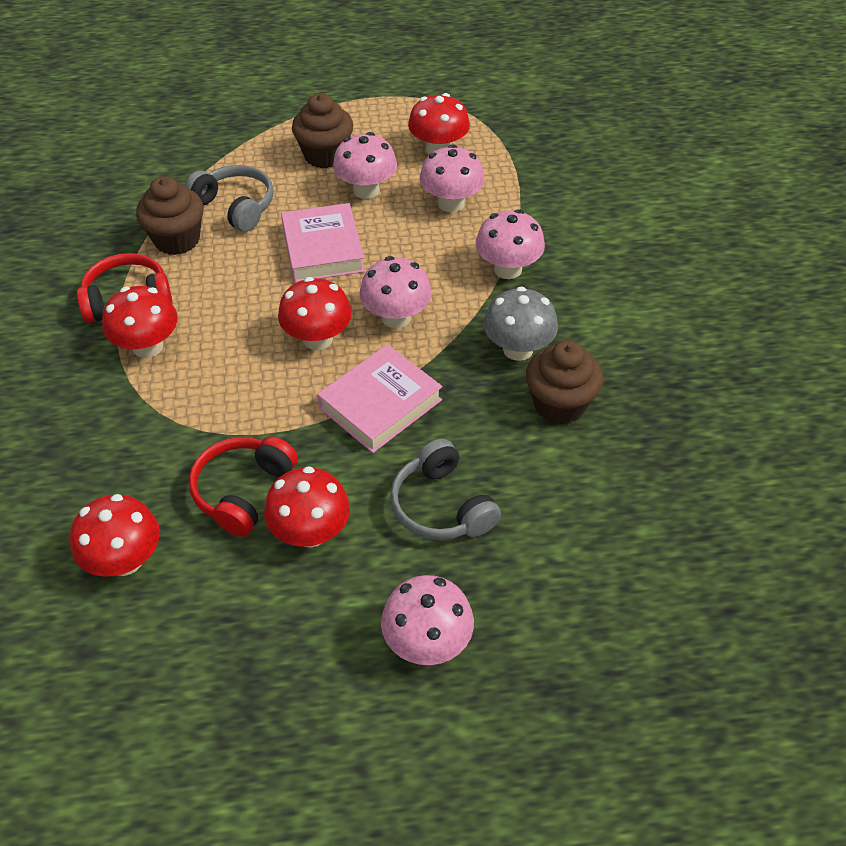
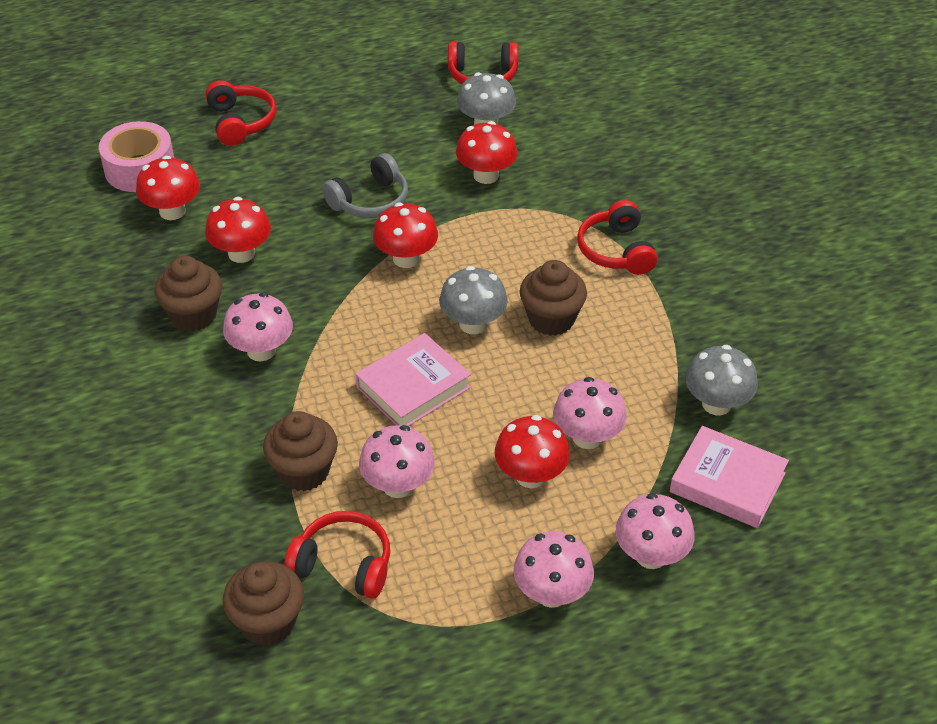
brown cupcake: 3 -> 4
grey headphones: 2 -> 1
grey mushroom: 1 -> 3
pink tape: 0 -> 1
red headphones: 2 -> 4

